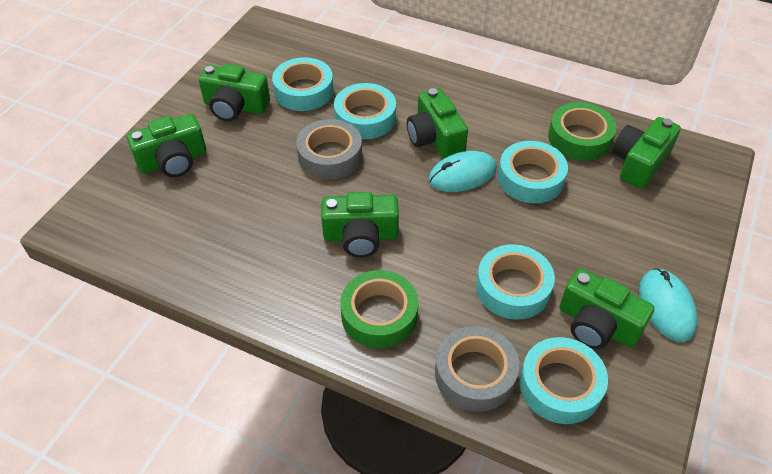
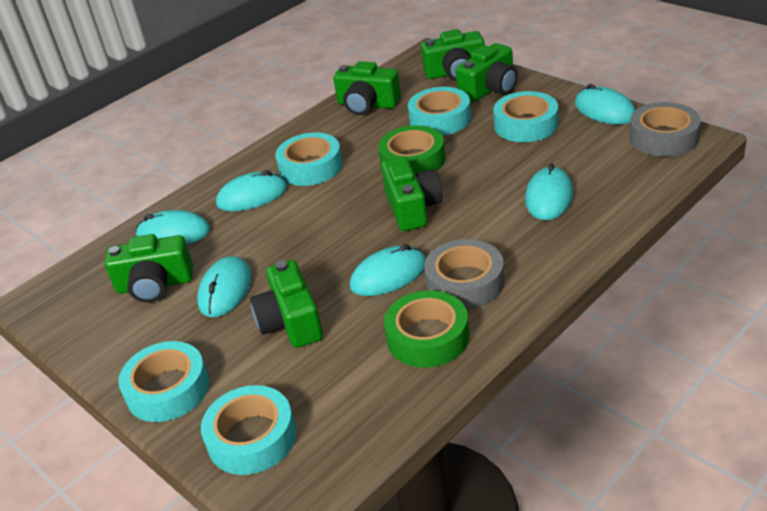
turquoise mouse: 2 -> 6

